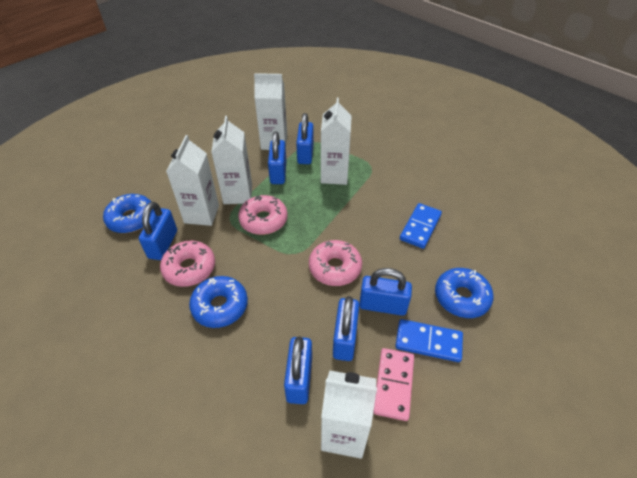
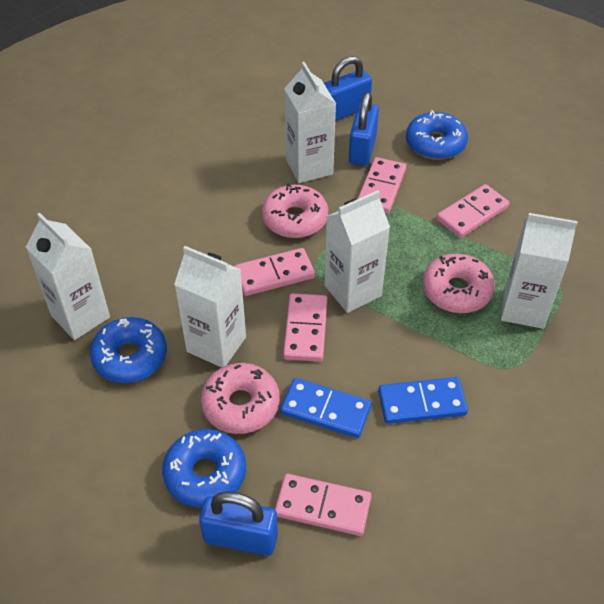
blue padlock: 6 -> 3
pink domino: 1 -> 5

